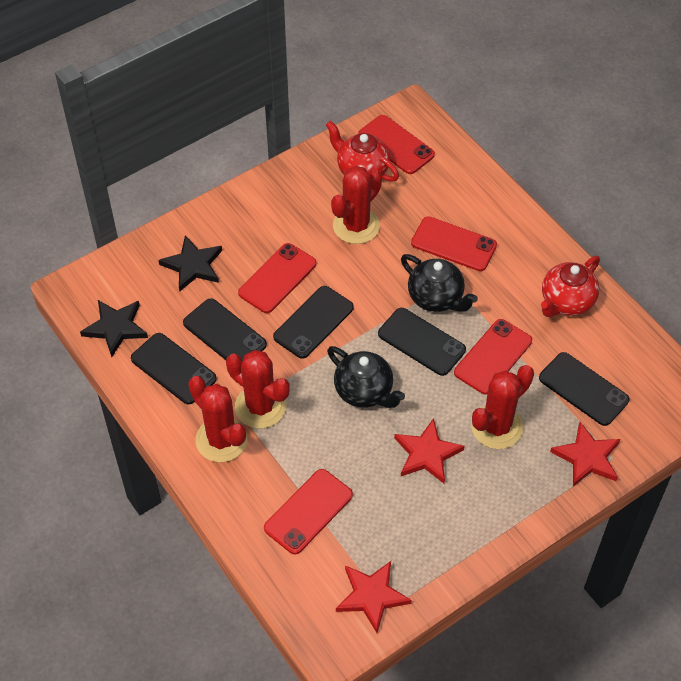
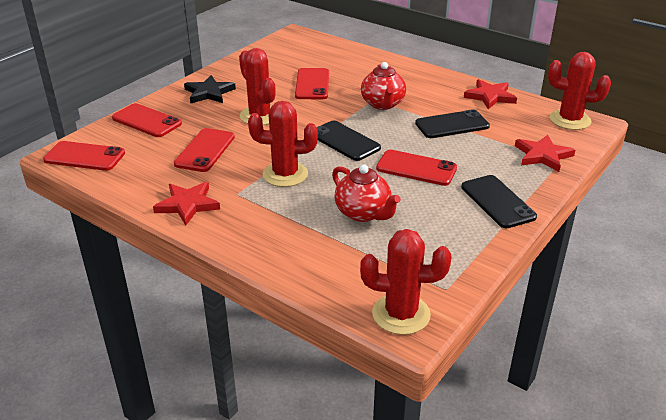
black phone: 5 -> 3
black star: 2 -> 1
black teapot: 2 -> 0

